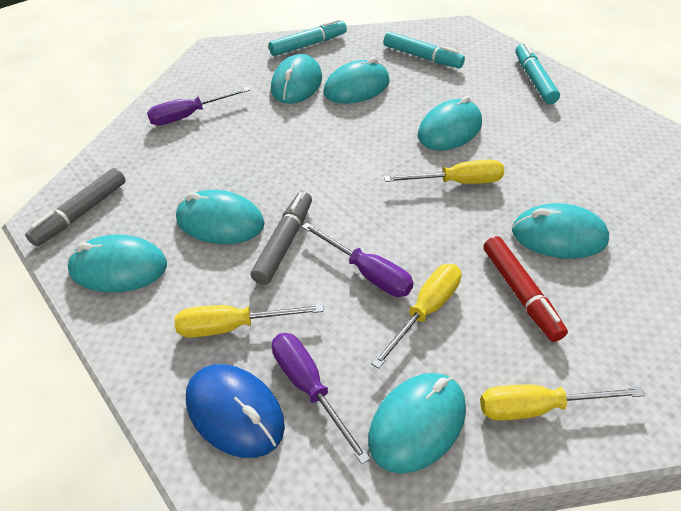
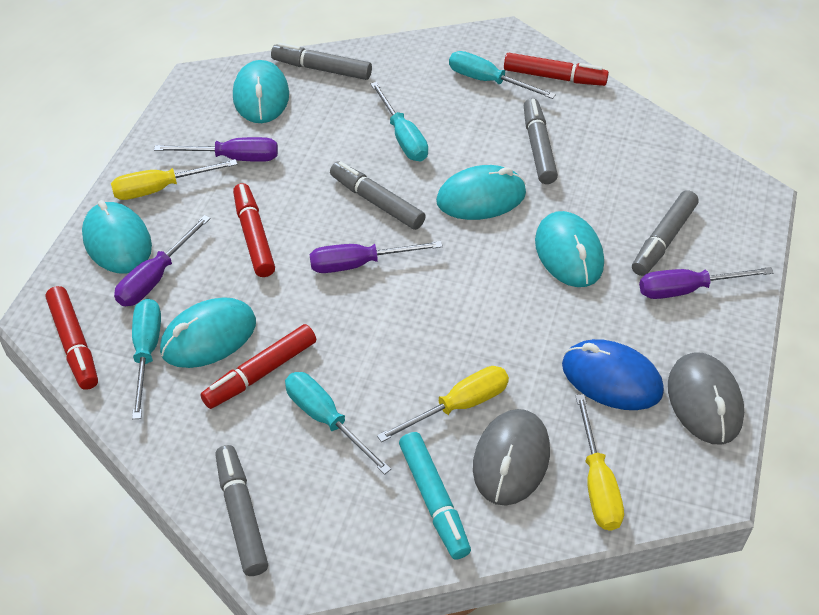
grey marker: 2 -> 5
grey mouse: 0 -> 2
purple screwdriver: 3 -> 4
red marker: 1 -> 4
turquoise marker: 3 -> 1
turquoise mouse: 7 -> 5
turquoise screwdriver: 0 -> 4
yellow screwdriver: 4 -> 3

